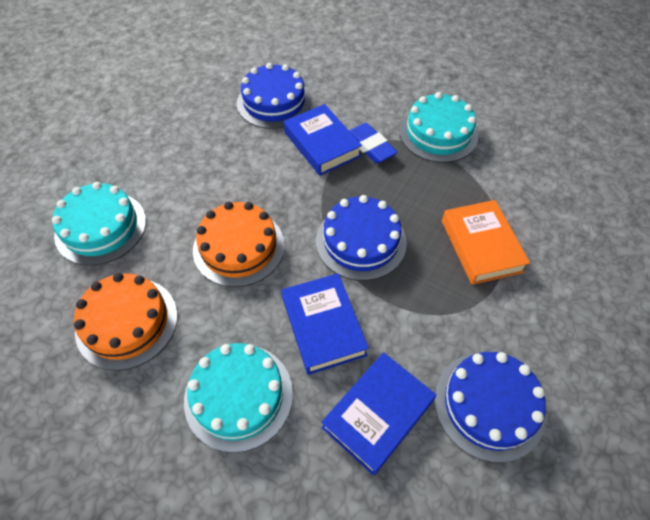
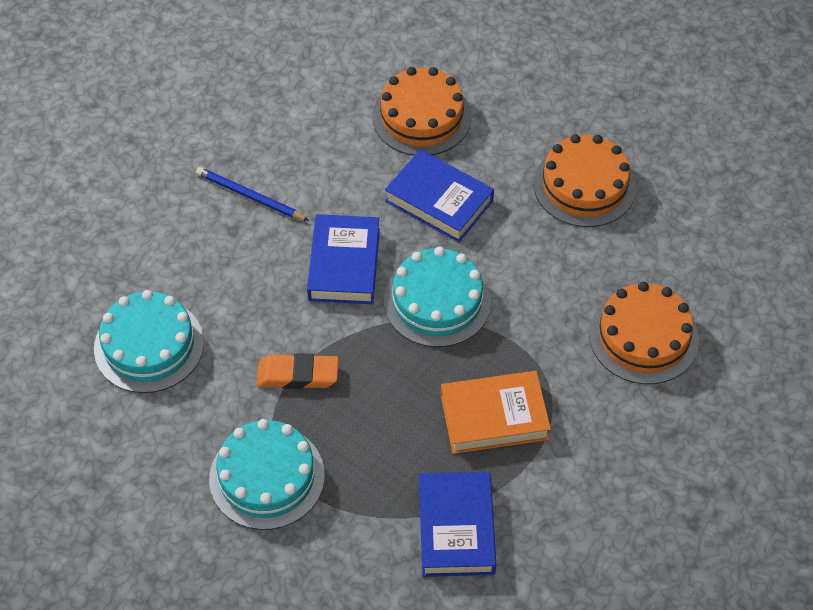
blue cake: 3 -> 0
blue eraser: 1 -> 0
blue pencil: 0 -> 1
orange cake: 2 -> 3
orange eraser: 0 -> 1

